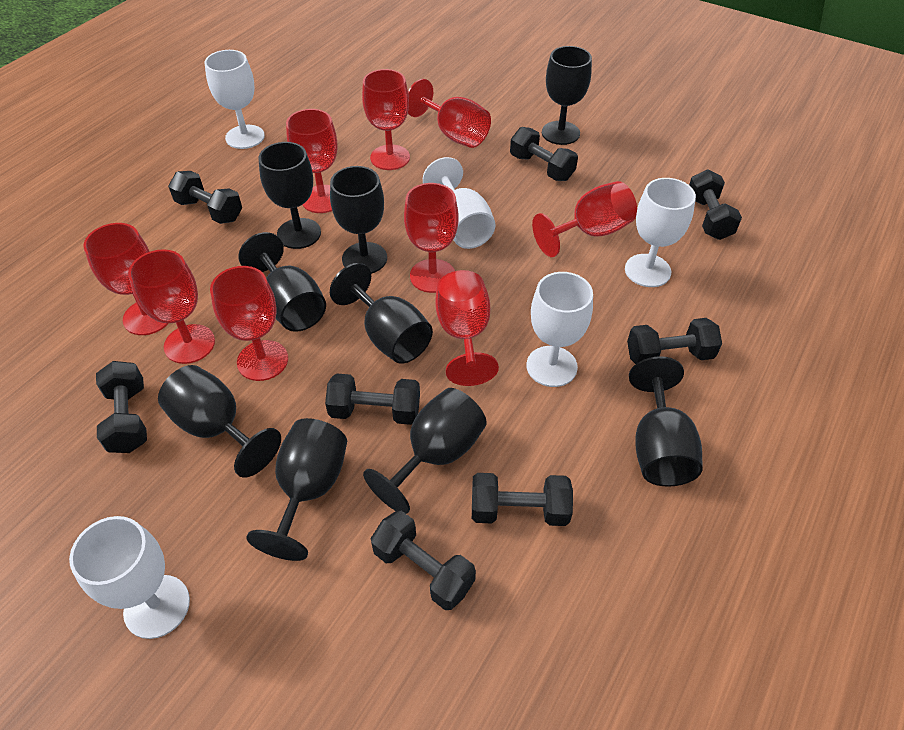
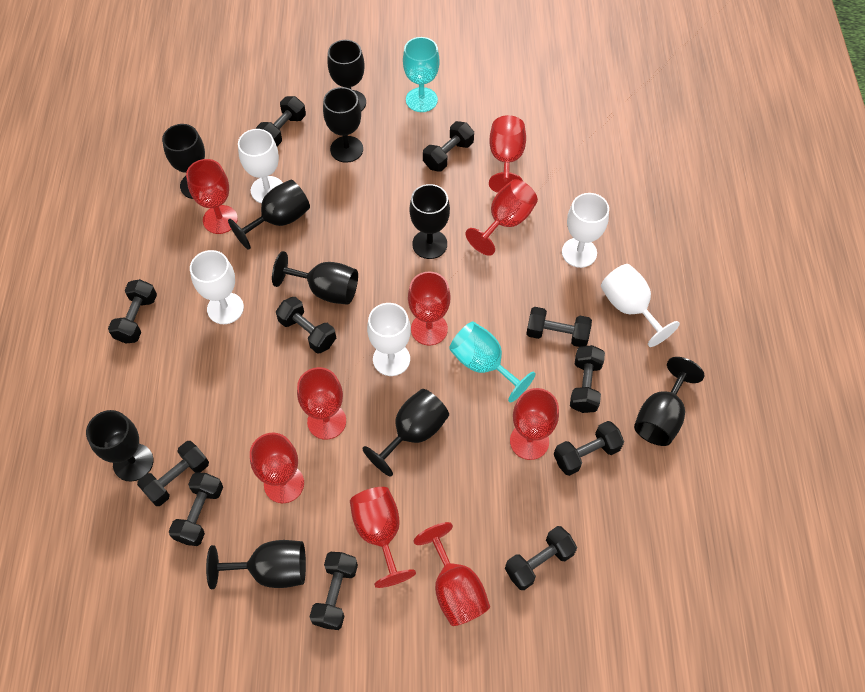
black dumbbell: 8 -> 11
black goblet: 9 -> 10
turquoise goblet: 0 -> 2

